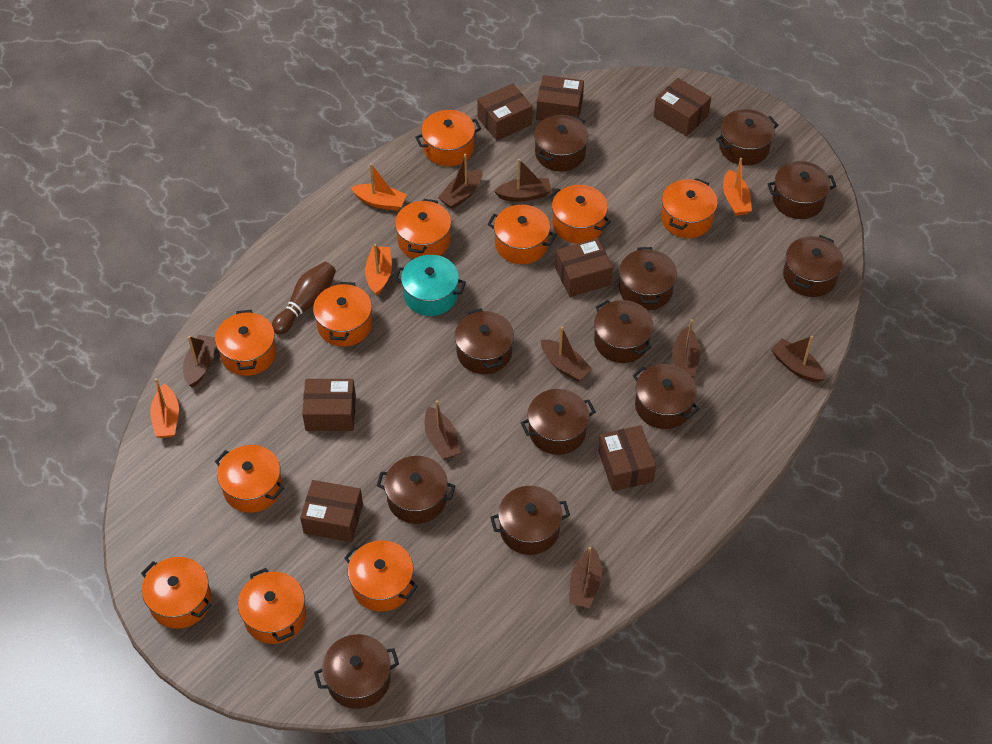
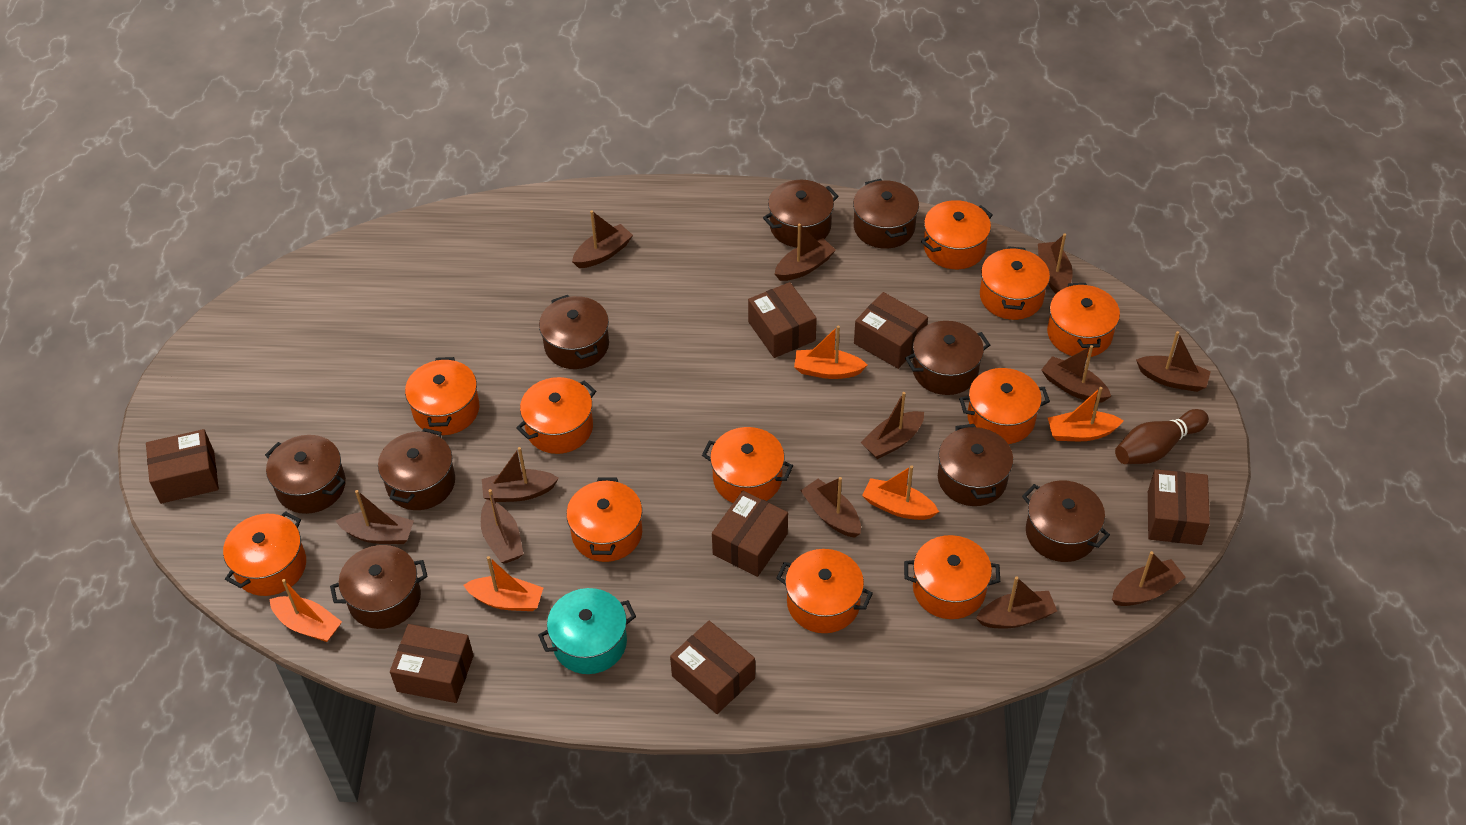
brown boat: 8 -> 12
brown pot: 12 -> 9
orange boat: 4 -> 5

